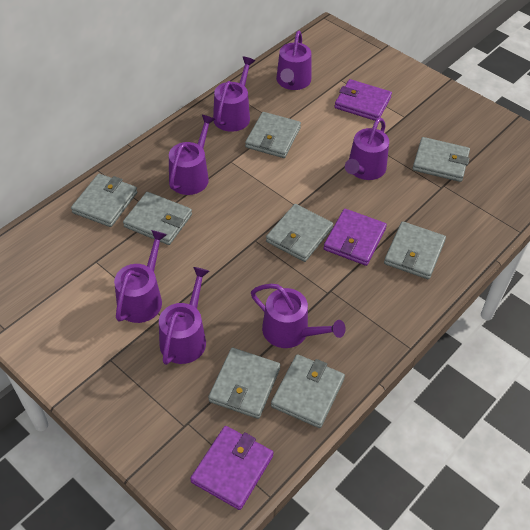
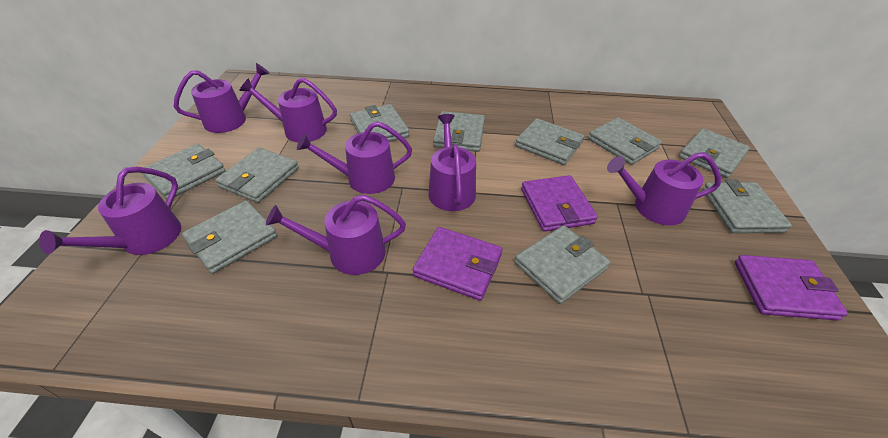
grey wallet: 8 -> 10

